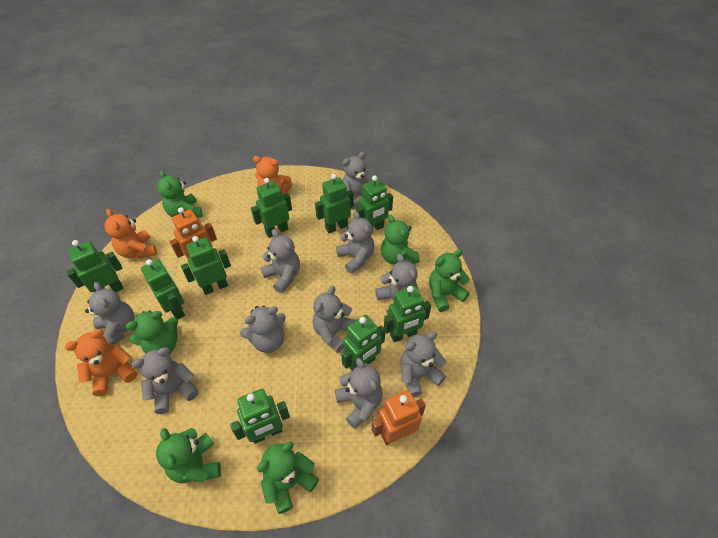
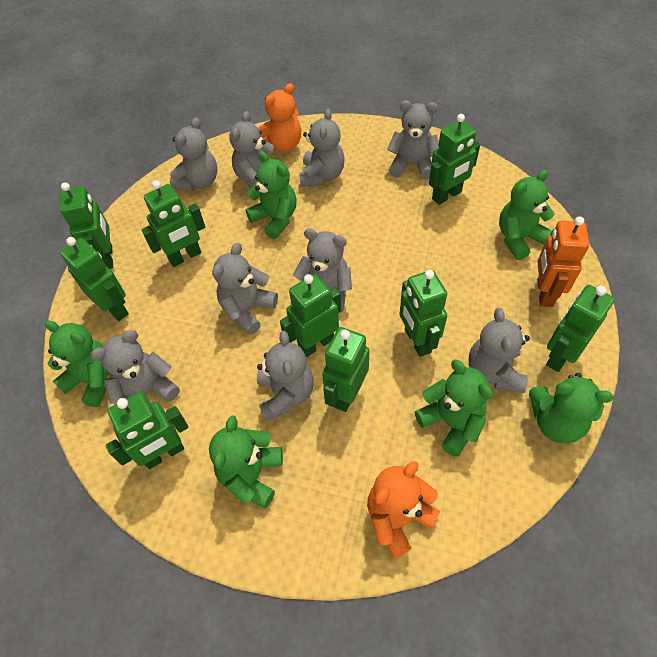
grey teddy bear: 10 -> 9
orange robot: 2 -> 1
orange teddy bear: 3 -> 2

